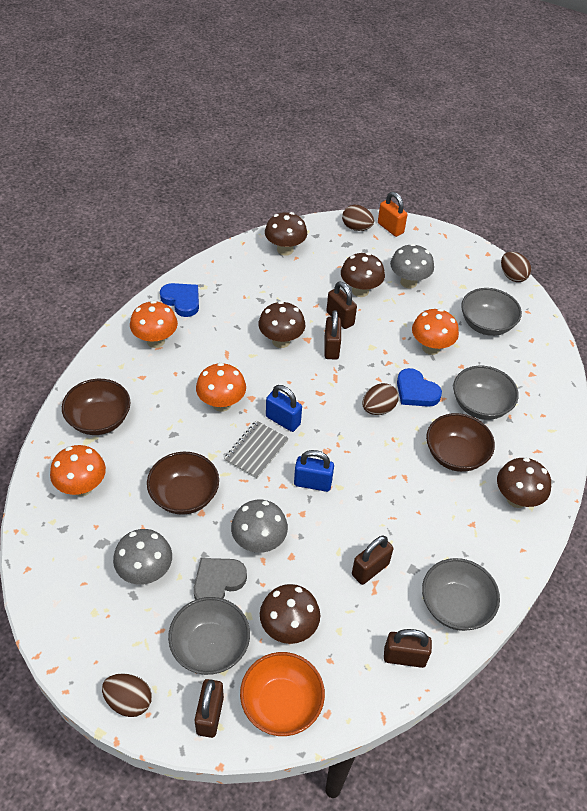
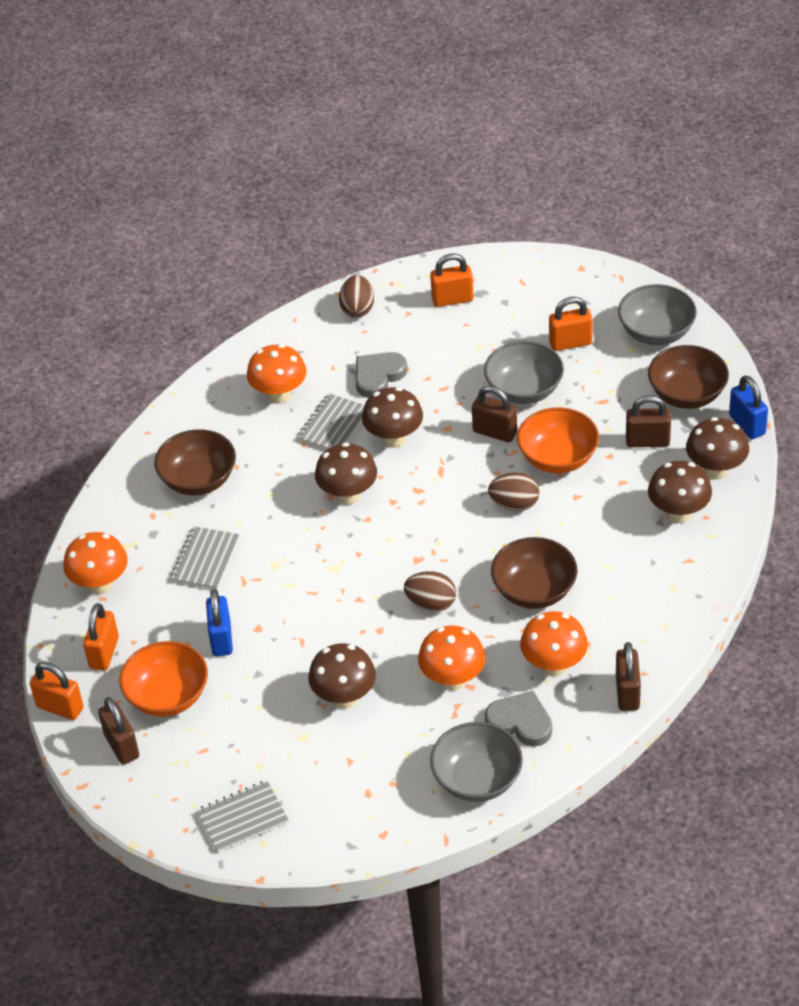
blue heart: 2 -> 0
brown egg: 4 -> 3
brown padlock: 5 -> 4
grey bowl: 4 -> 3
grey heart: 1 -> 2
grey mushroom: 3 -> 0
grey notebook: 1 -> 3
orange bowl: 1 -> 2
orange padlock: 1 -> 4

